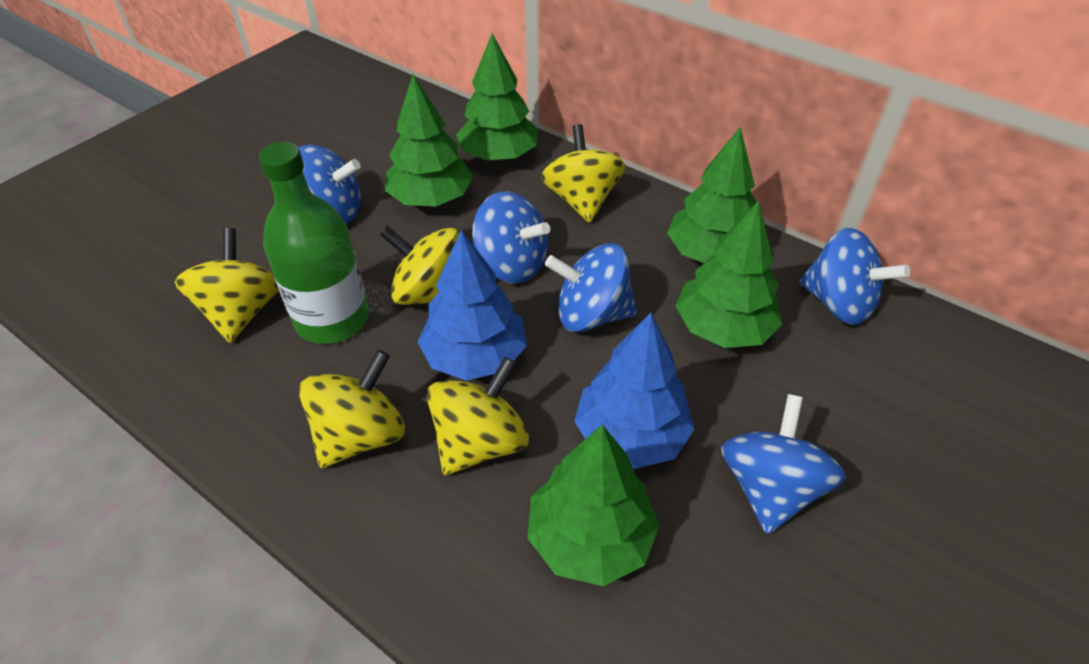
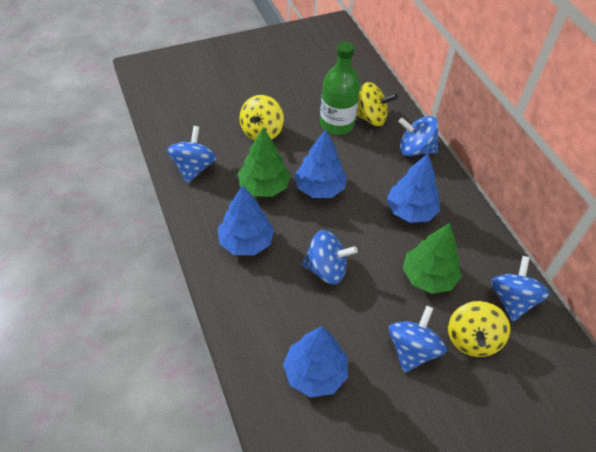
blue tree: 2 -> 4
green tree: 5 -> 2
yellow spinning top: 5 -> 3

